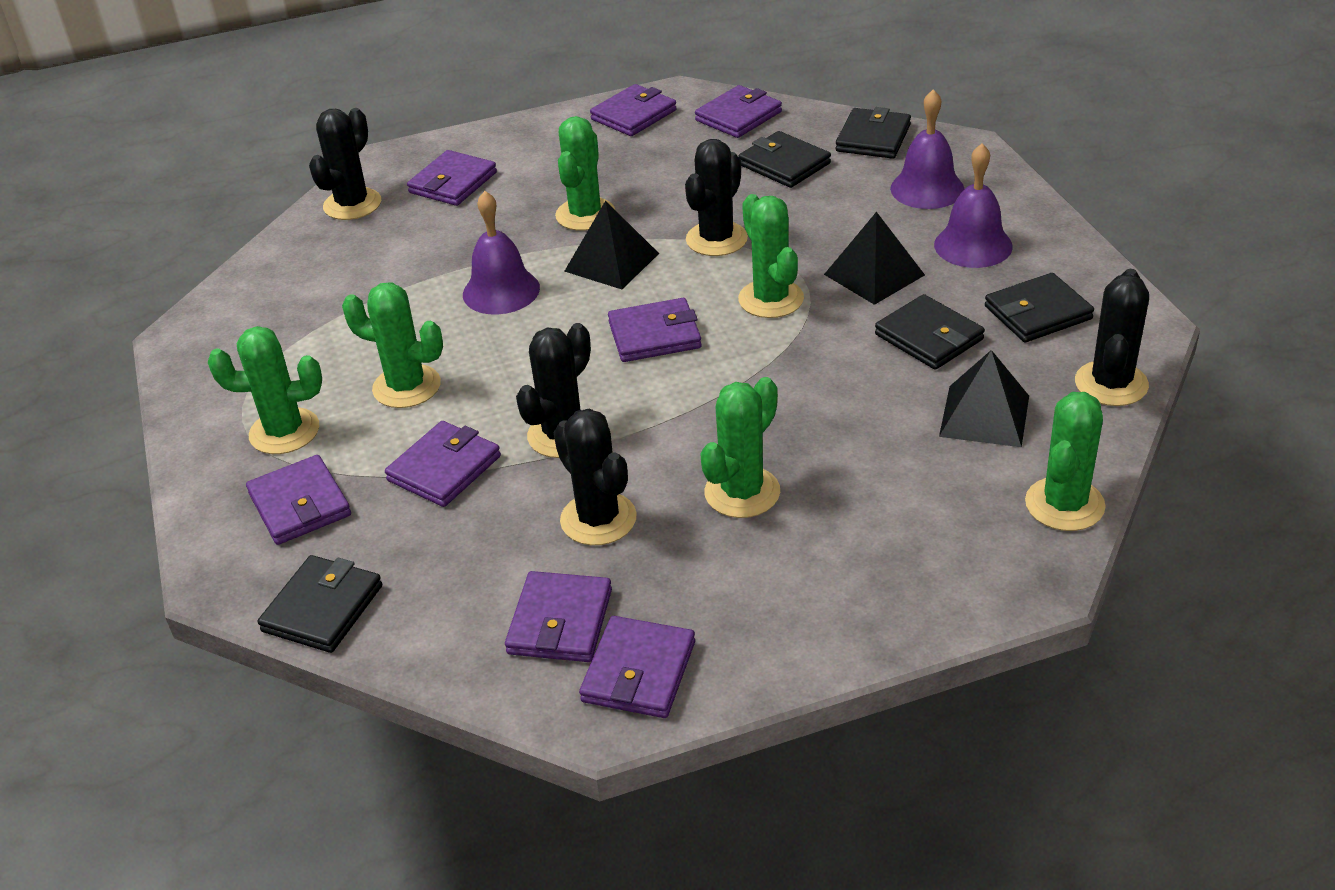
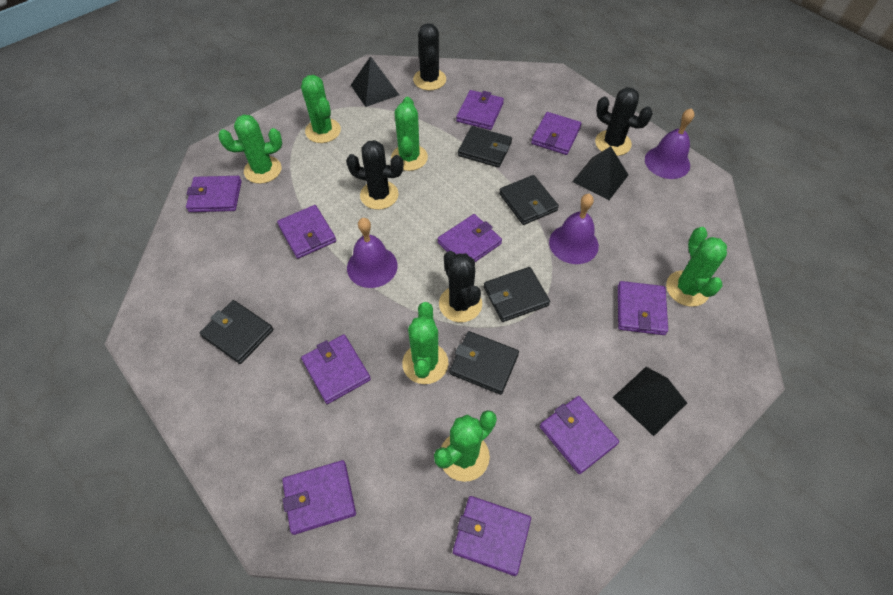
black cactus: 5 -> 4
purple wallet: 8 -> 10

